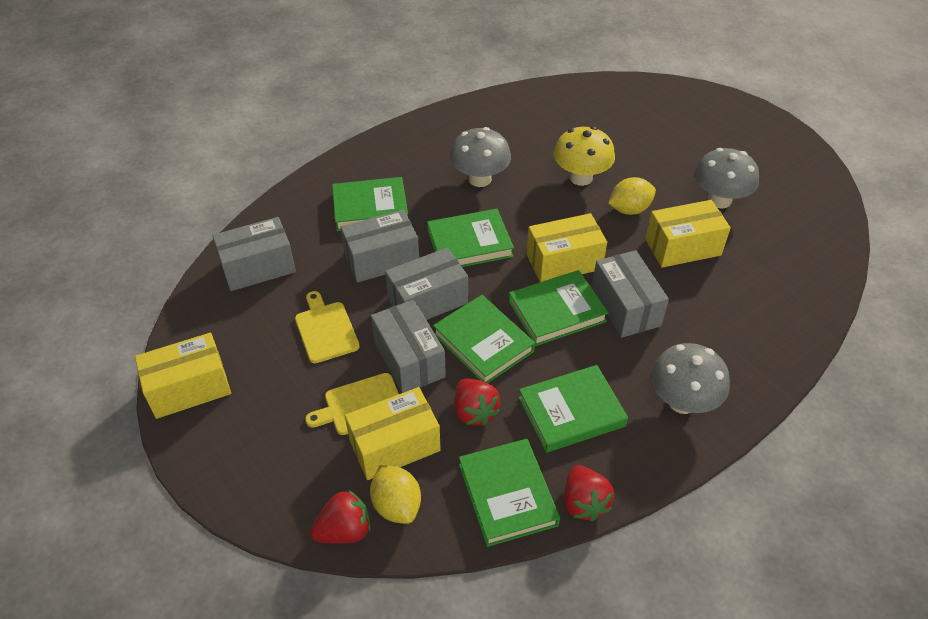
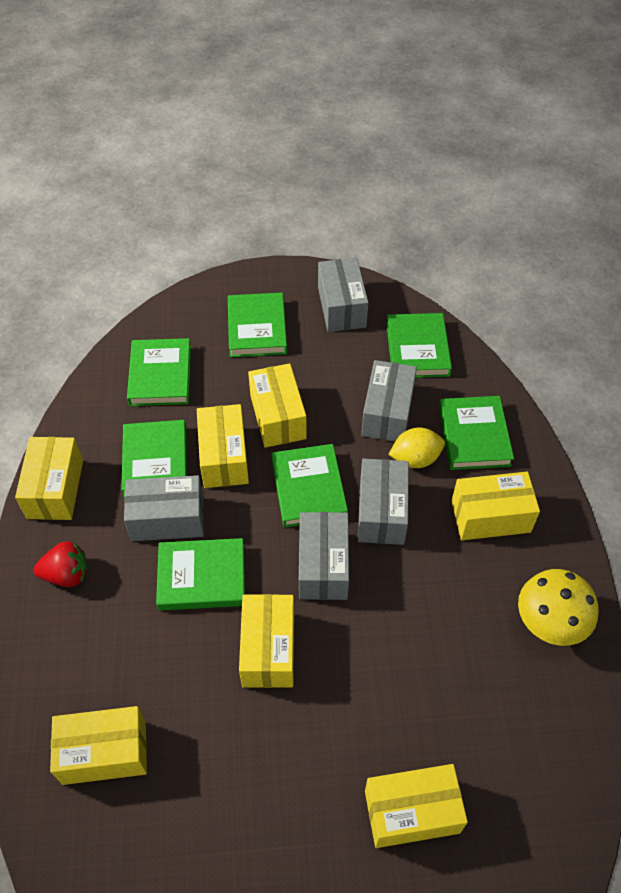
green book: 6 -> 7
grey mushroom: 3 -> 0
red strawberry: 3 -> 1
yellow box: 4 -> 7
yellow cutting board: 2 -> 0
yellow lemon: 2 -> 1

